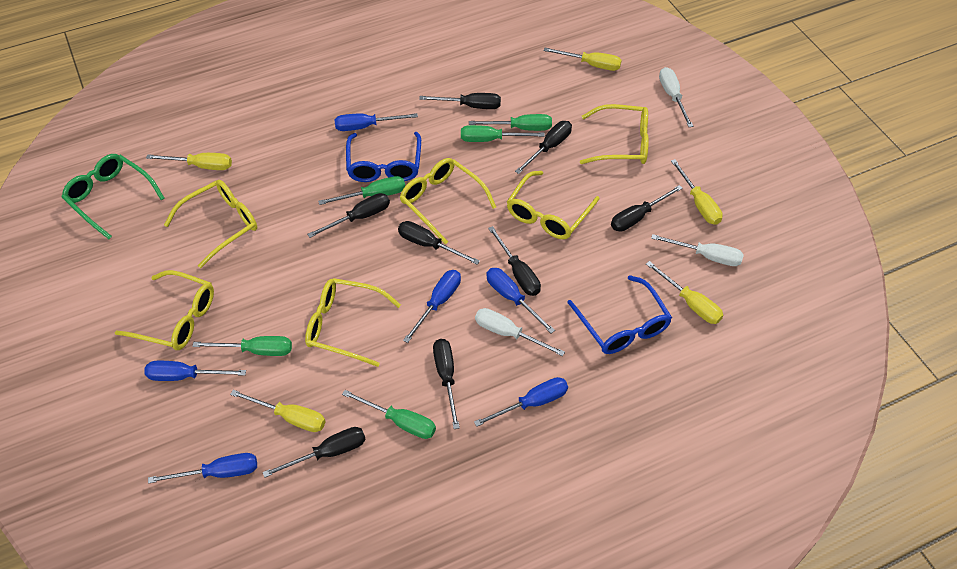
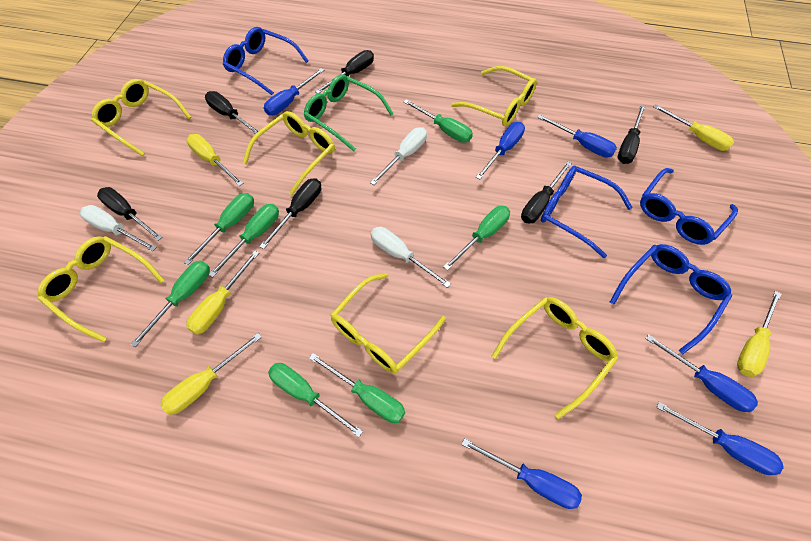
black screwdriver: 8 -> 6
blue glasses: 2 -> 4
green screwdriver: 5 -> 7

